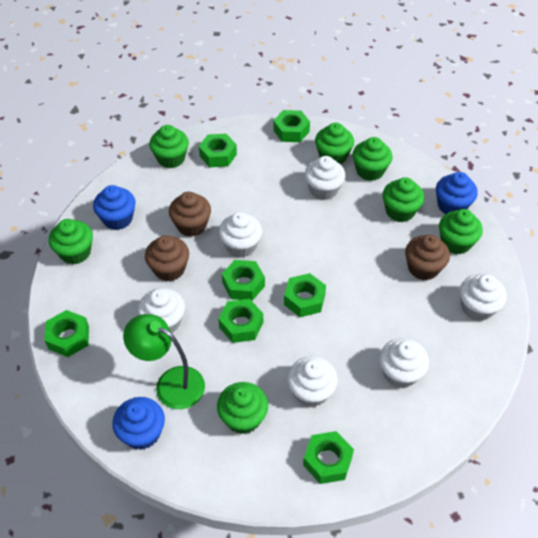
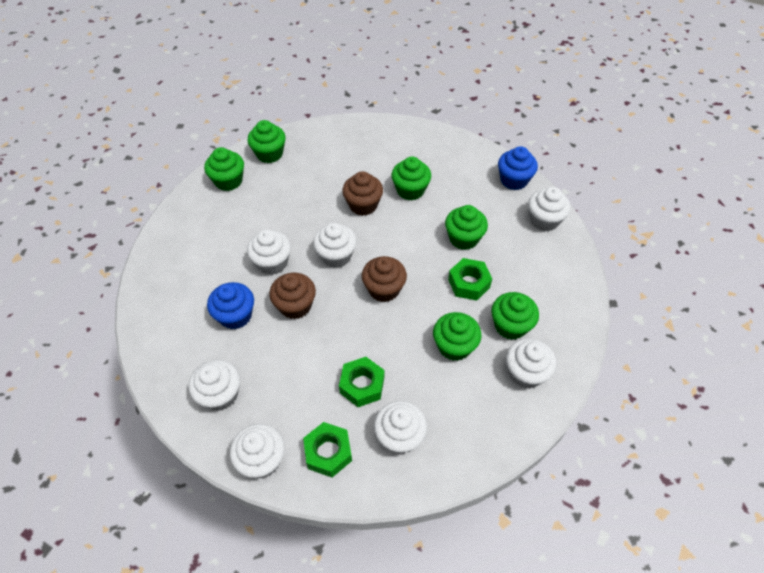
blue cupcake: 3 -> 2
green cupcake: 7 -> 6
green lamp: 1 -> 0
green nut: 7 -> 3
white cupcake: 6 -> 7

